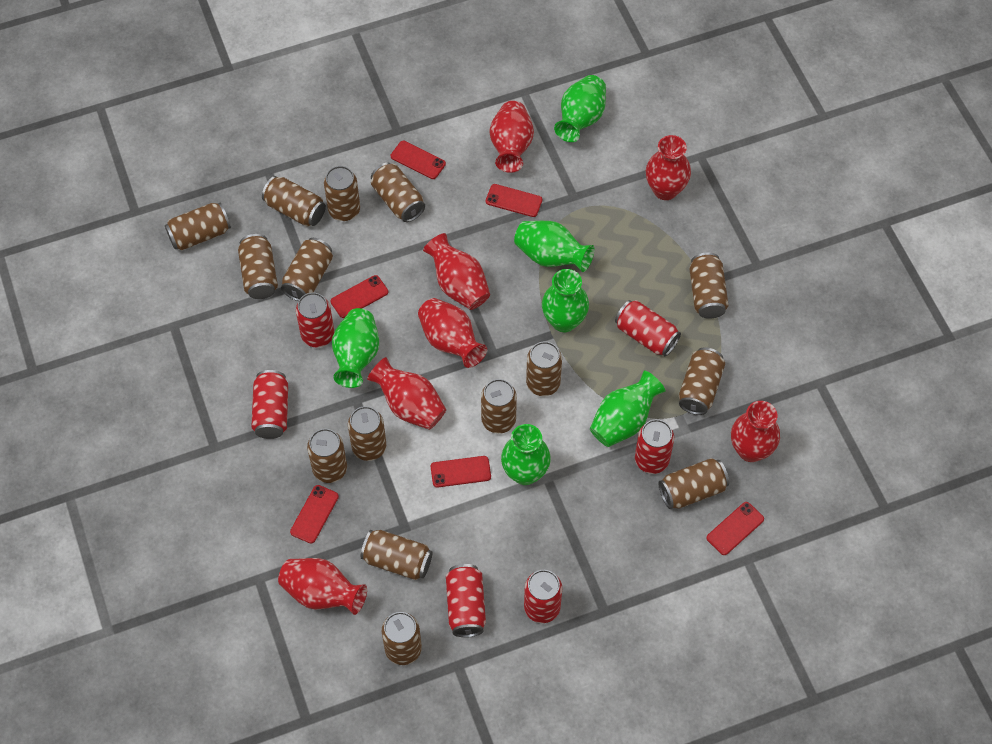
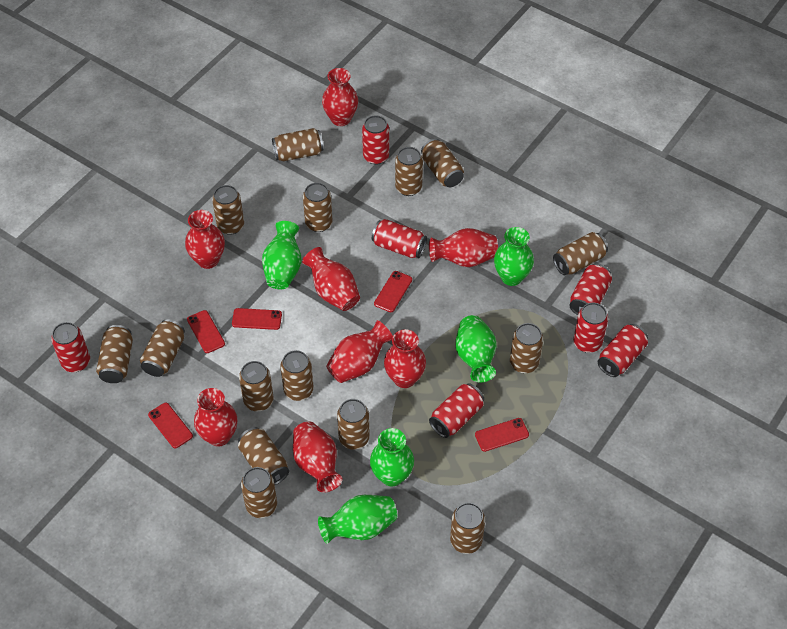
green vase: 6 -> 5
red can: 6 -> 7
red phone: 6 -> 5
red vase: 7 -> 8

